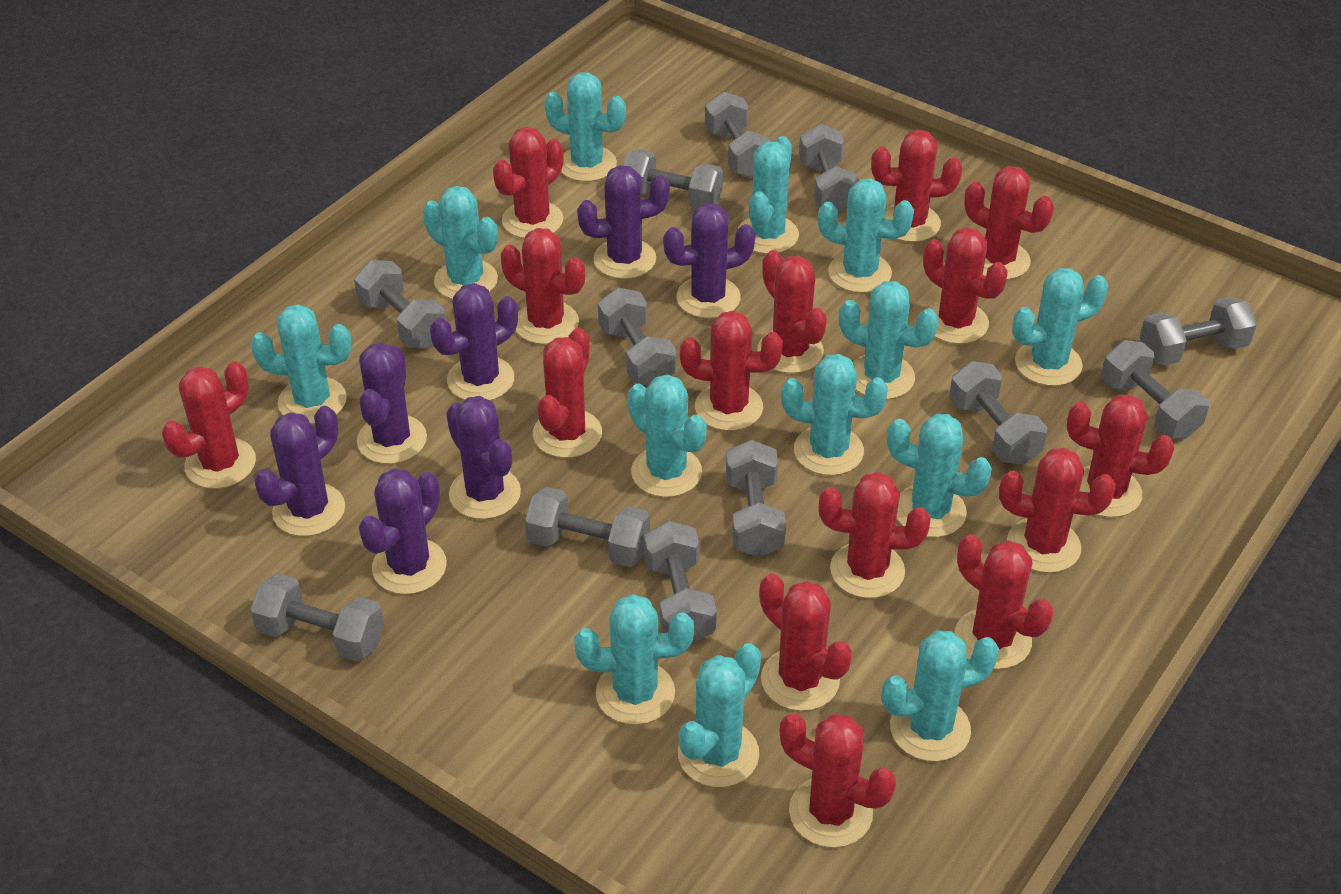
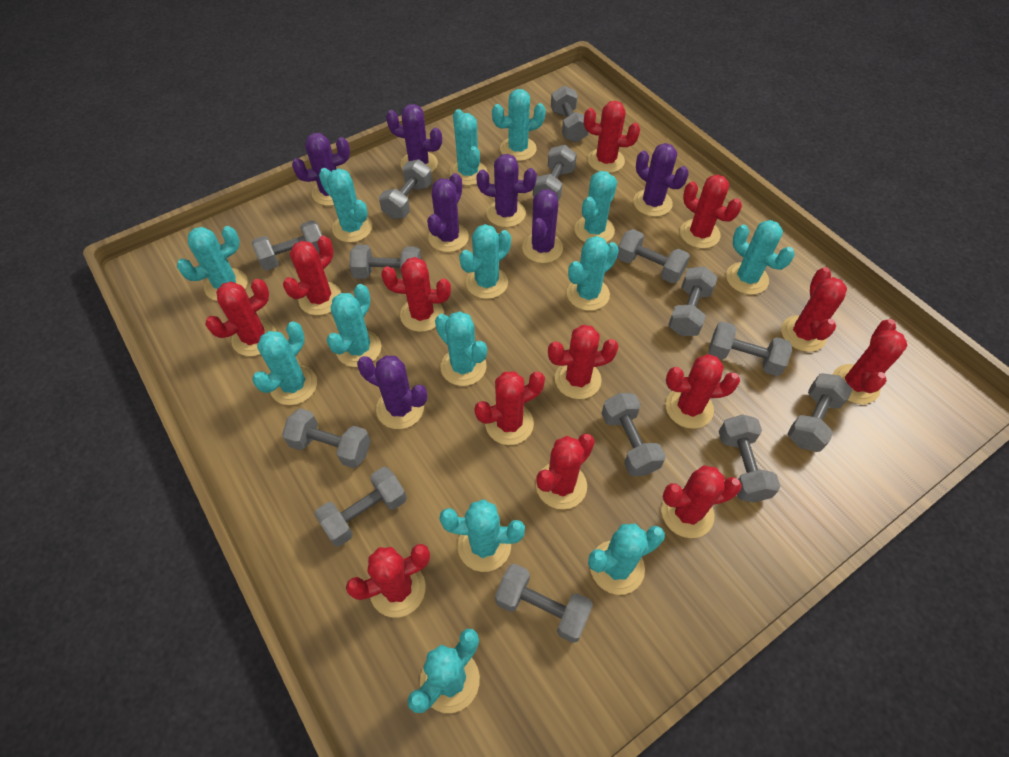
grey dumbbell: 12 -> 14
red cactus: 15 -> 13
turquoise cactus: 13 -> 14

